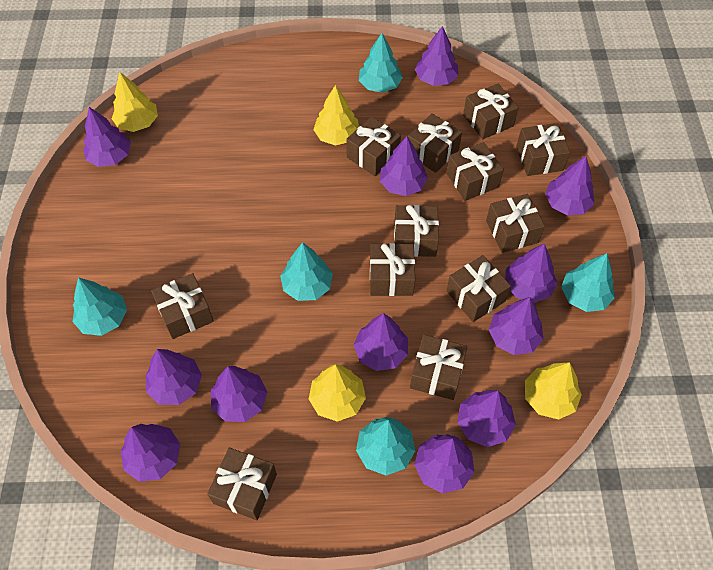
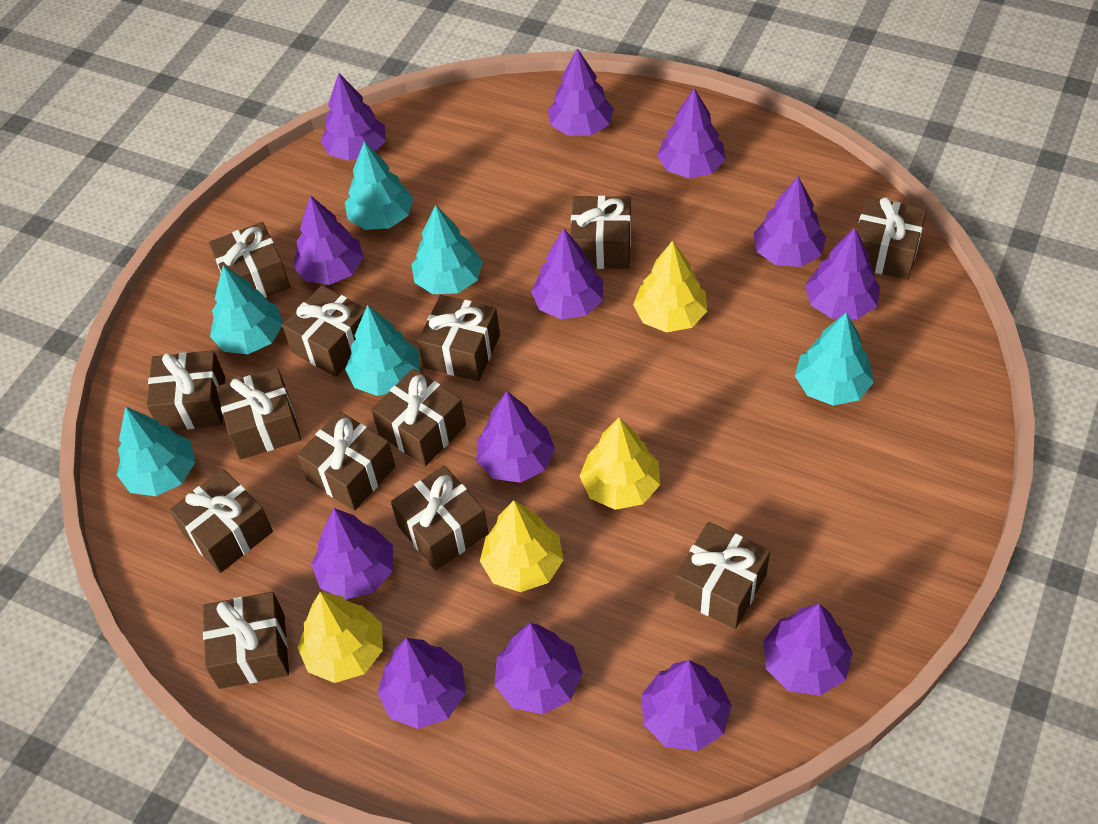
brown gift: 12 -> 13
purple tree: 12 -> 13
turquoise tree: 5 -> 6

